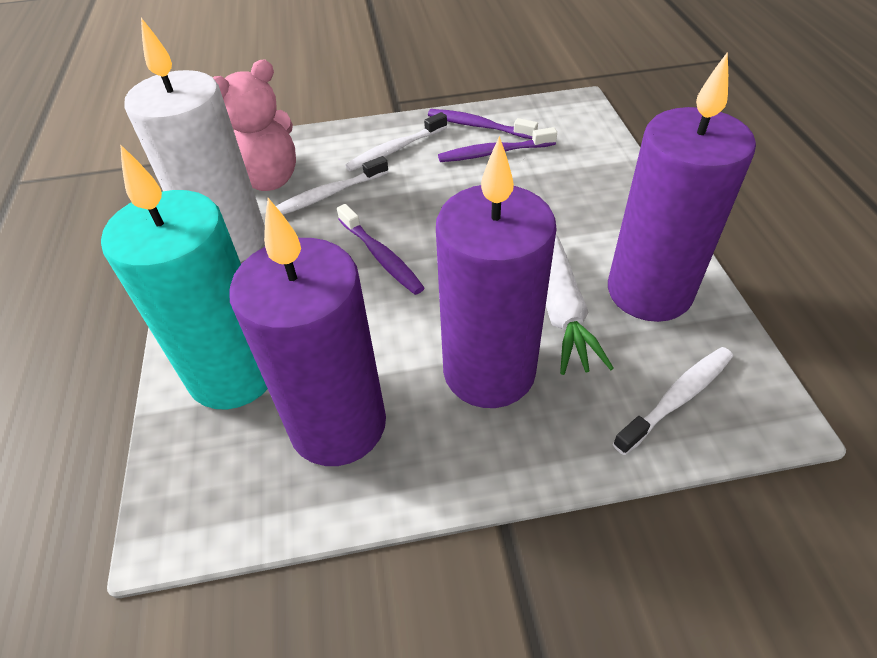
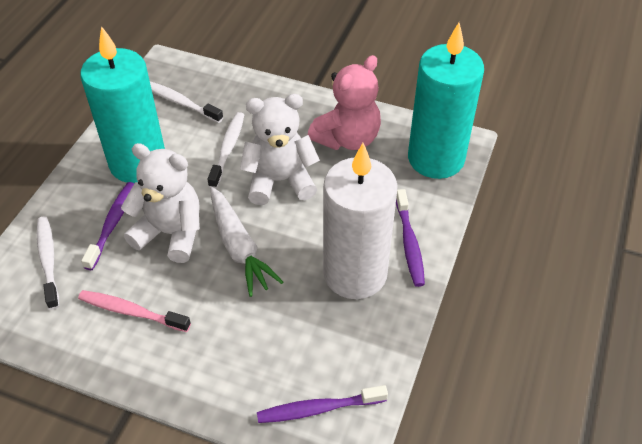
pink toothbrush: 0 -> 1
purple candle: 3 -> 0
turquoise candle: 1 -> 2
white teddy bear: 0 -> 2

